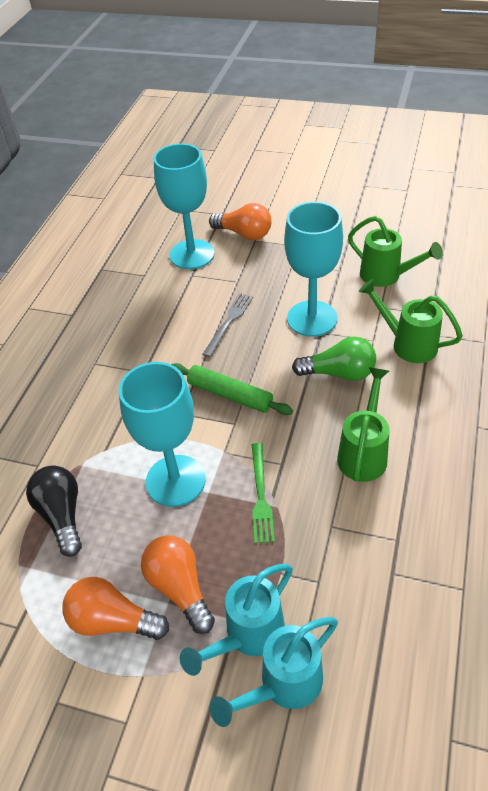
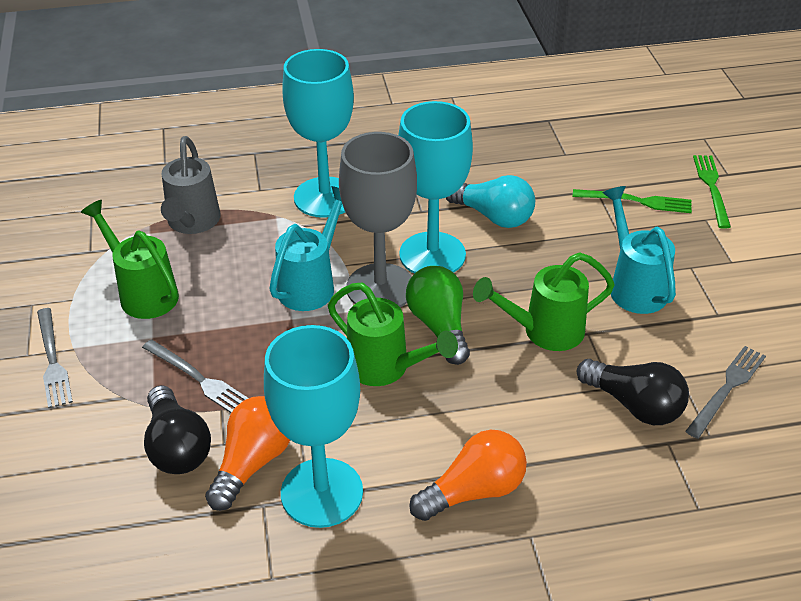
black light bulb: 1 -> 2
green fork: 1 -> 2
green rolling pin: 1 -> 0
grey fork: 1 -> 3
grey goblet: 0 -> 1
grey watering can: 0 -> 1
orange light bulb: 3 -> 2
turquoise light bulb: 0 -> 1

